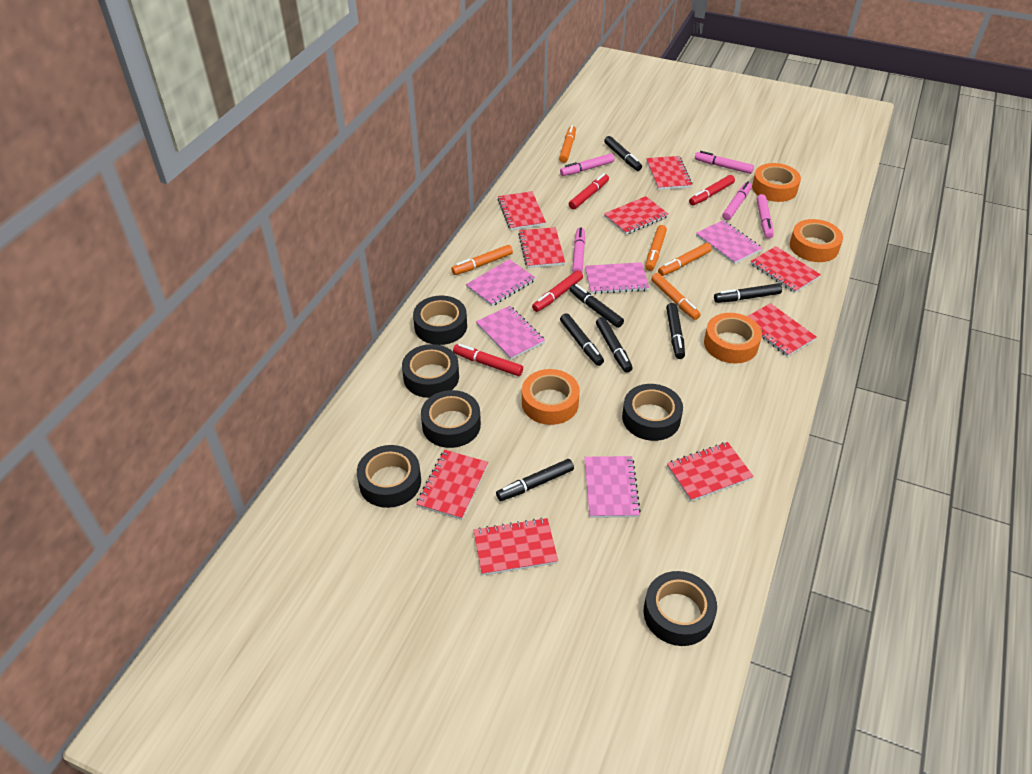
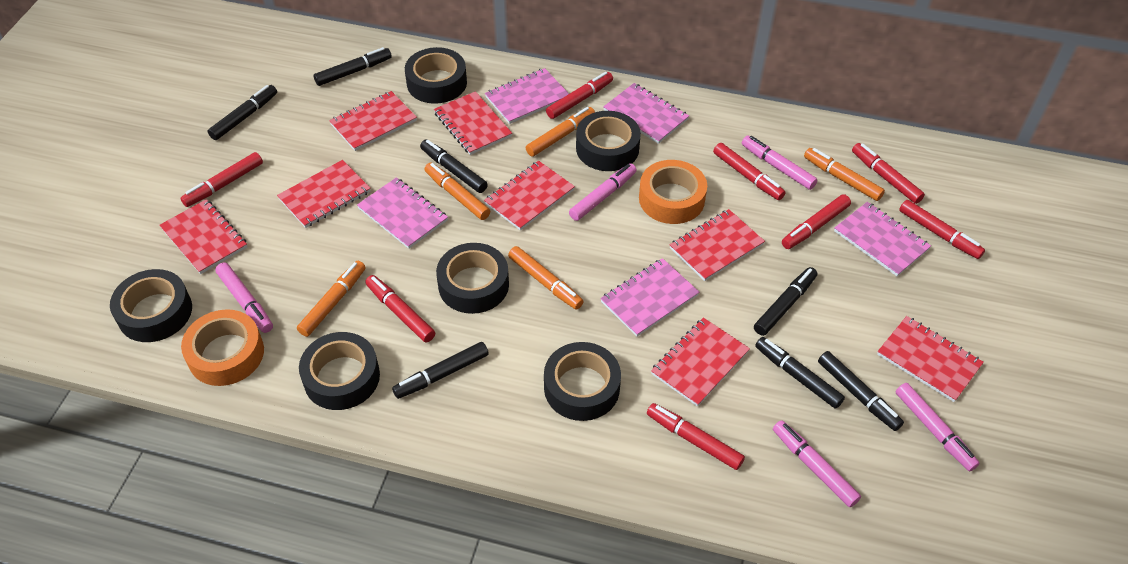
orange tape: 4 -> 2
red marker: 4 -> 8
red notebook: 9 -> 8

